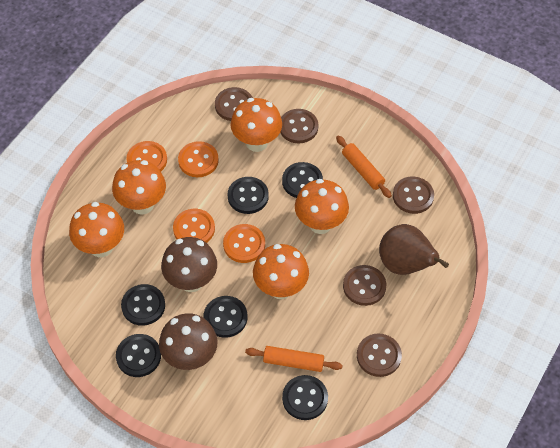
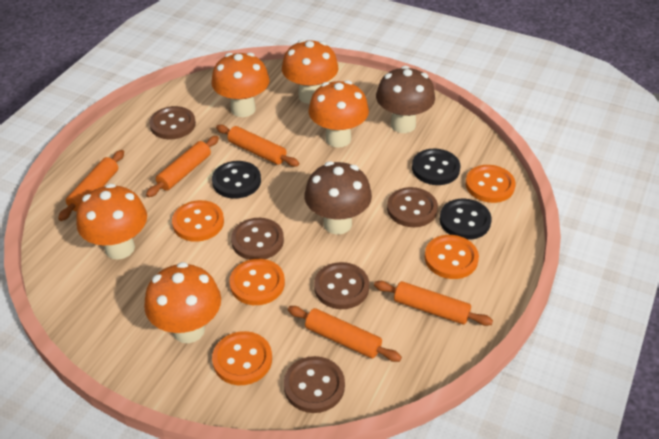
black button: 6 -> 3
brown pear: 1 -> 0
orange button: 4 -> 5
orange rolling pin: 2 -> 5

